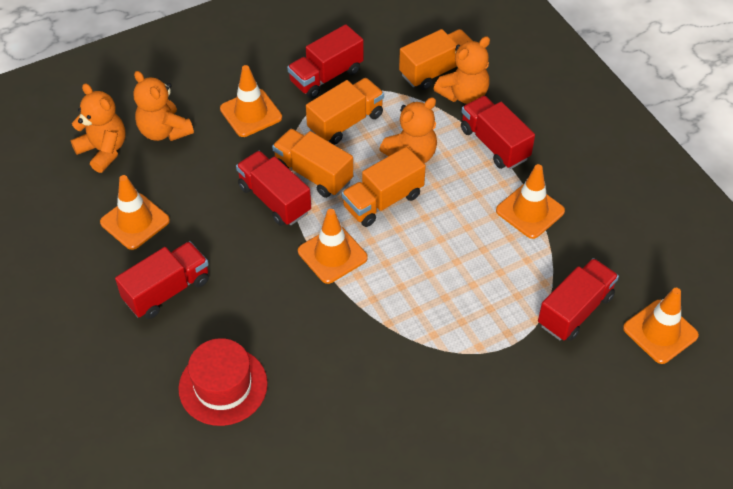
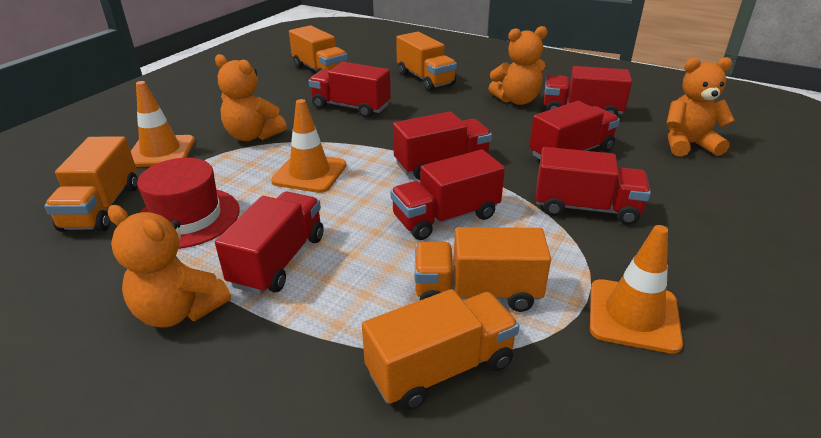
orange traffic cone: 5 -> 3
orange truck: 4 -> 5
red truck: 5 -> 7

